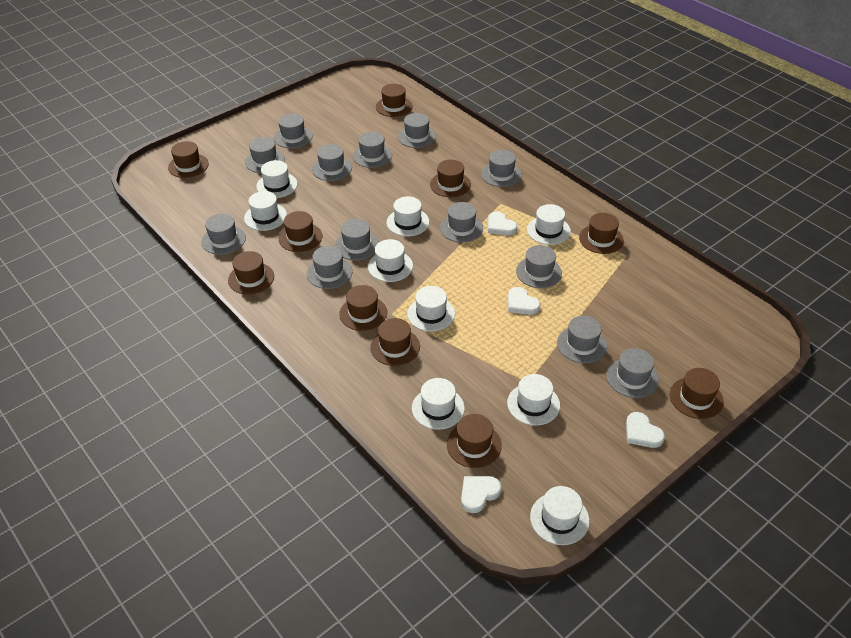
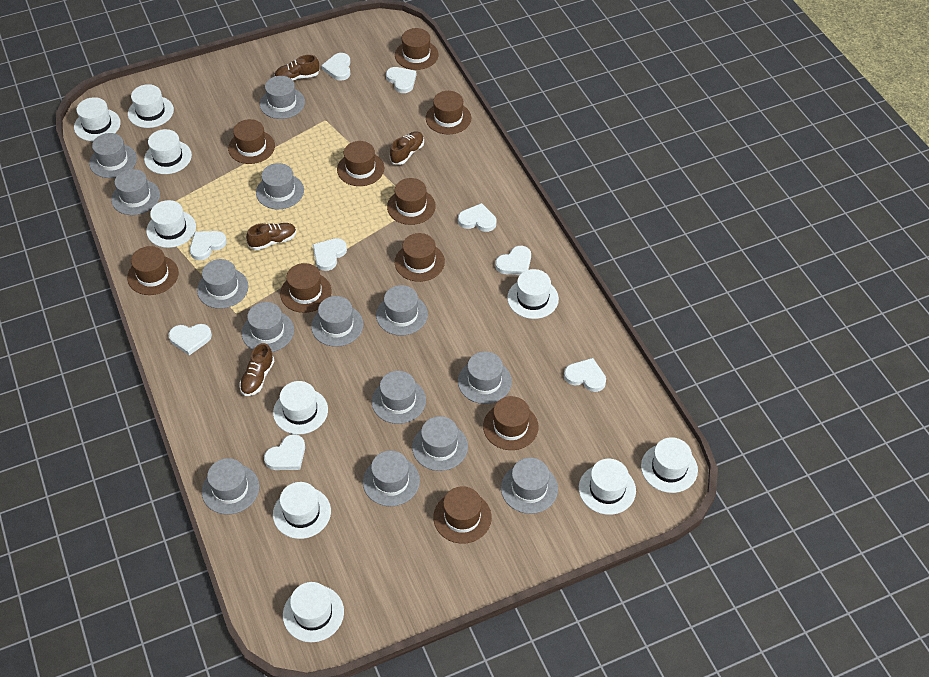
brown shoe: 0 -> 4
grey hat: 13 -> 14
white hat: 9 -> 10
white heart: 4 -> 9

